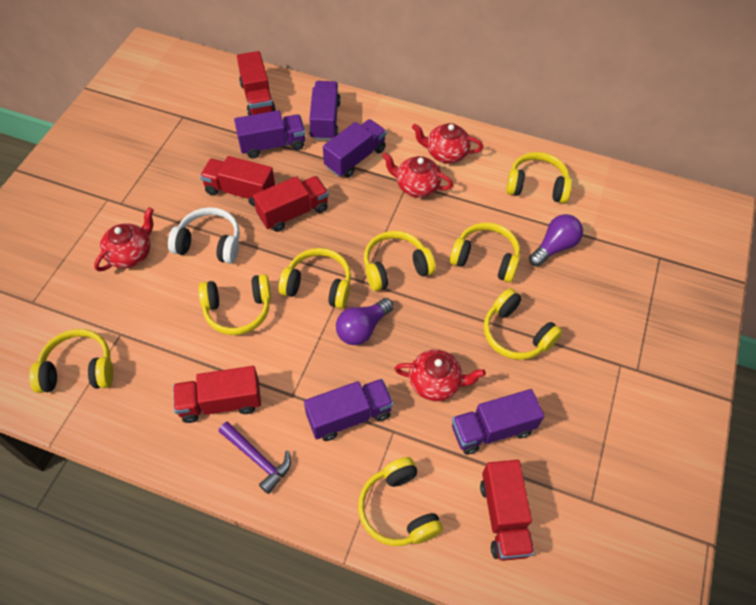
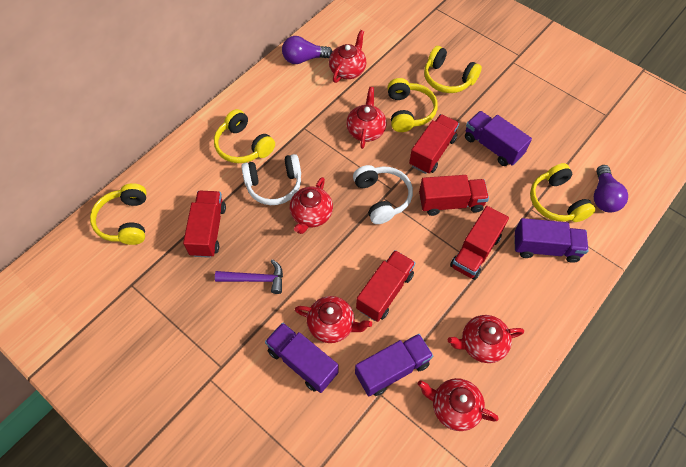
purple truck: 5 -> 4
red teapot: 4 -> 6
white headphones: 1 -> 2
yellow headphones: 8 -> 5

